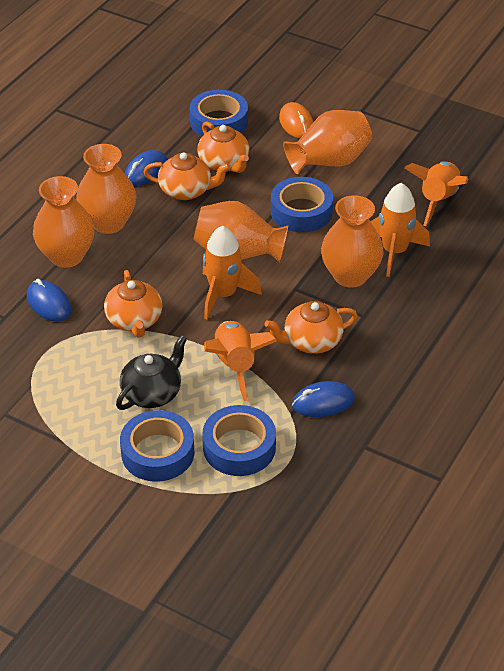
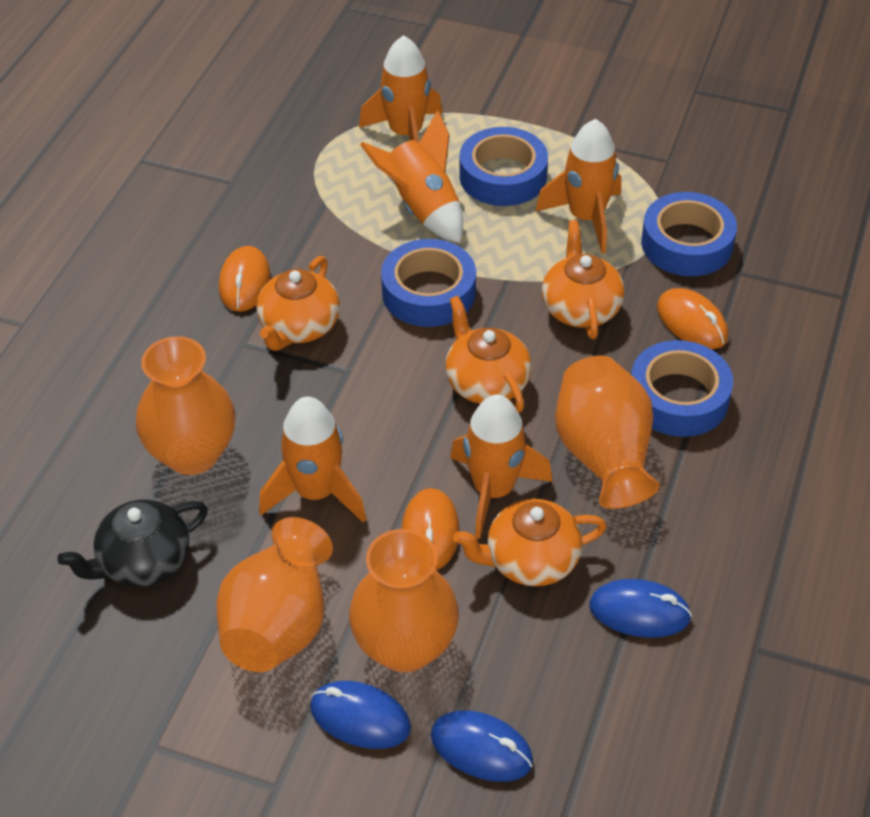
orange mouse: 1 -> 3
orange rocket: 4 -> 5
orange vase: 5 -> 4

